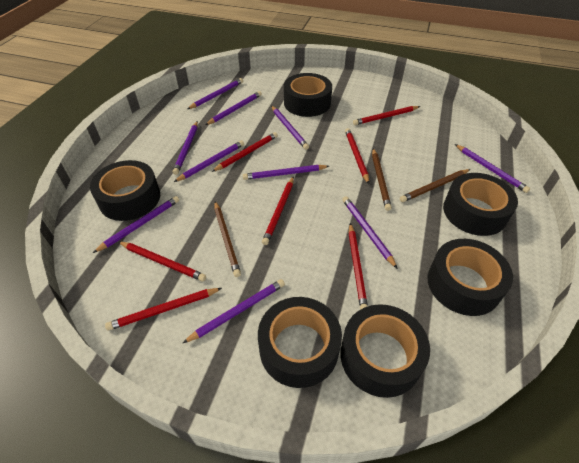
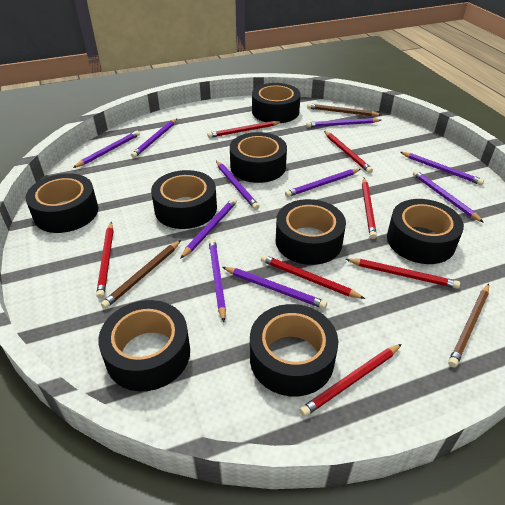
black tape: 6 -> 8

